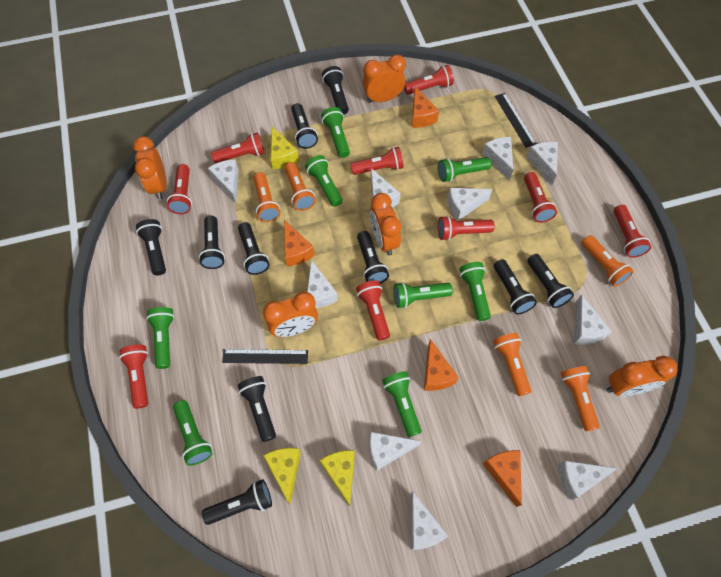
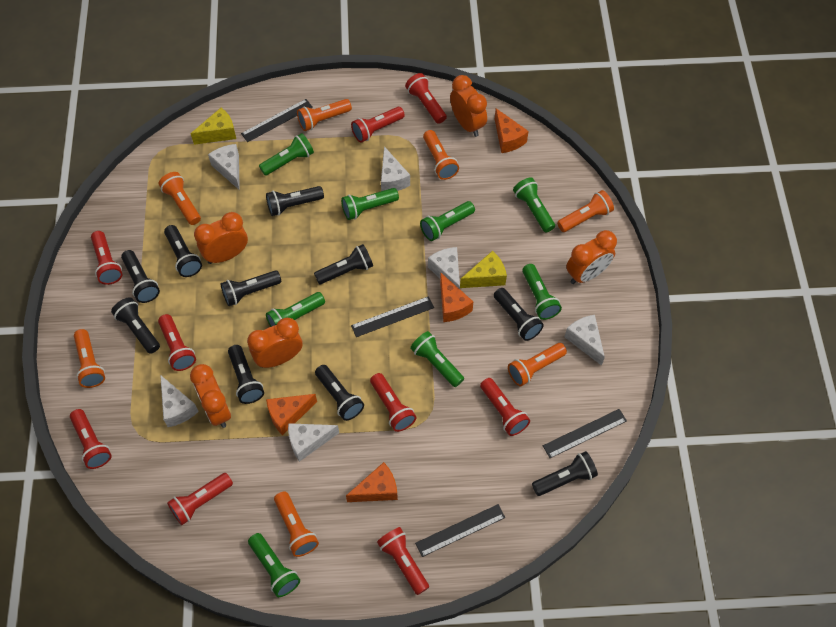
black ruler: 2 -> 4
orange flashlight: 5 -> 7
white cheese: 10 -> 6
yellow cheese: 3 -> 2

